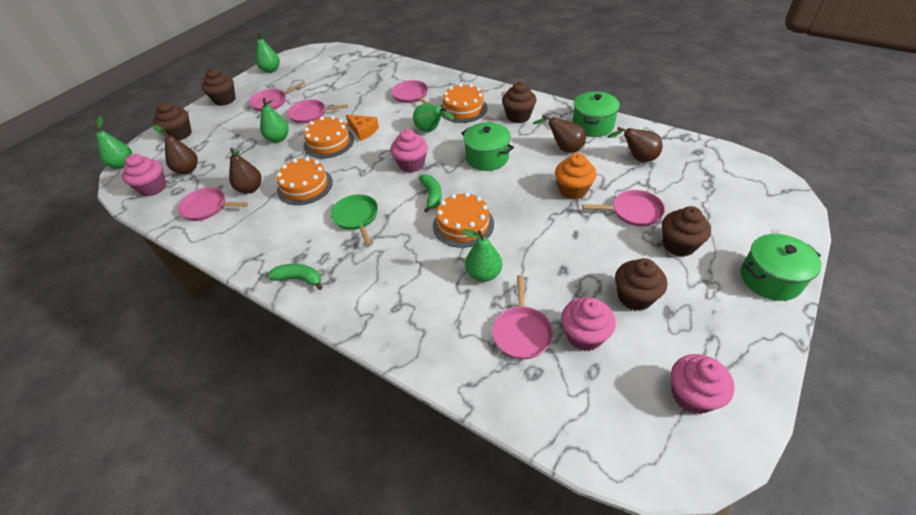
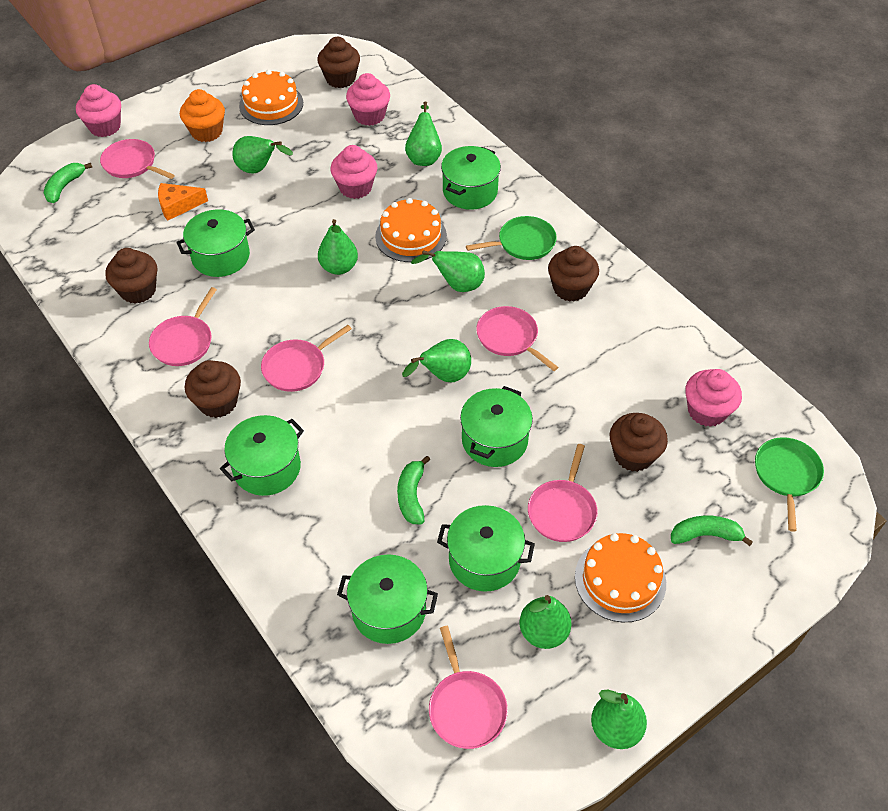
brown pear: 4 -> 0
green banana: 2 -> 3
green pan: 1 -> 2
green pear: 5 -> 7
green pot: 3 -> 6
orange cake: 4 -> 3

